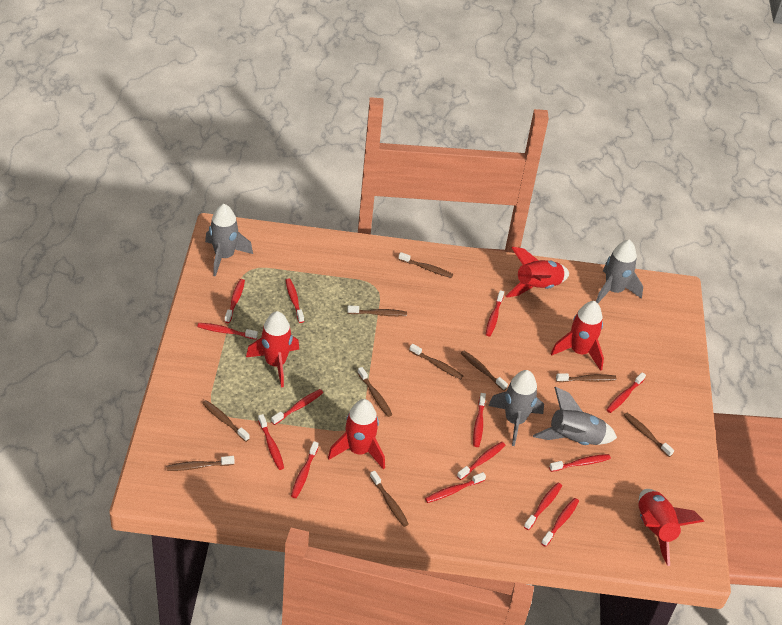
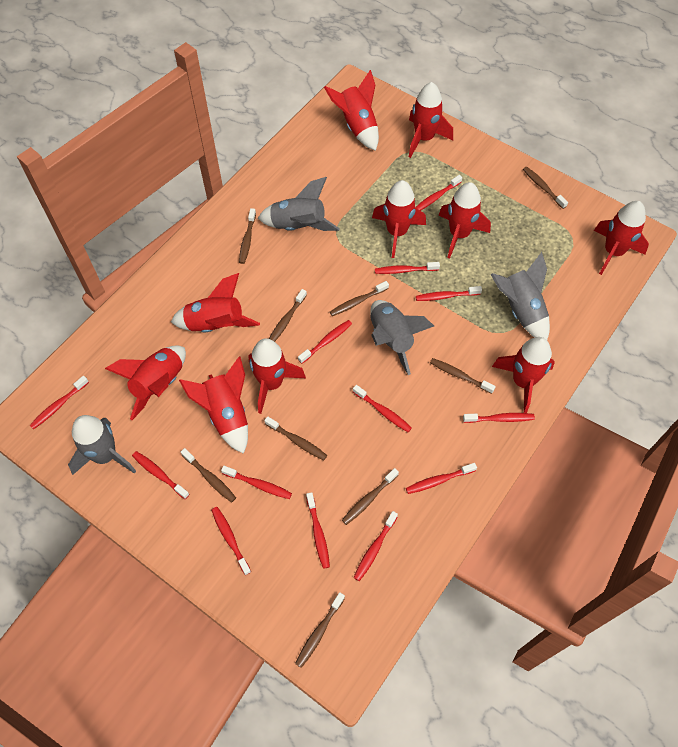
brown toothbrush: 10 -> 9
red rocket: 5 -> 10
red toothbrush: 14 -> 13

